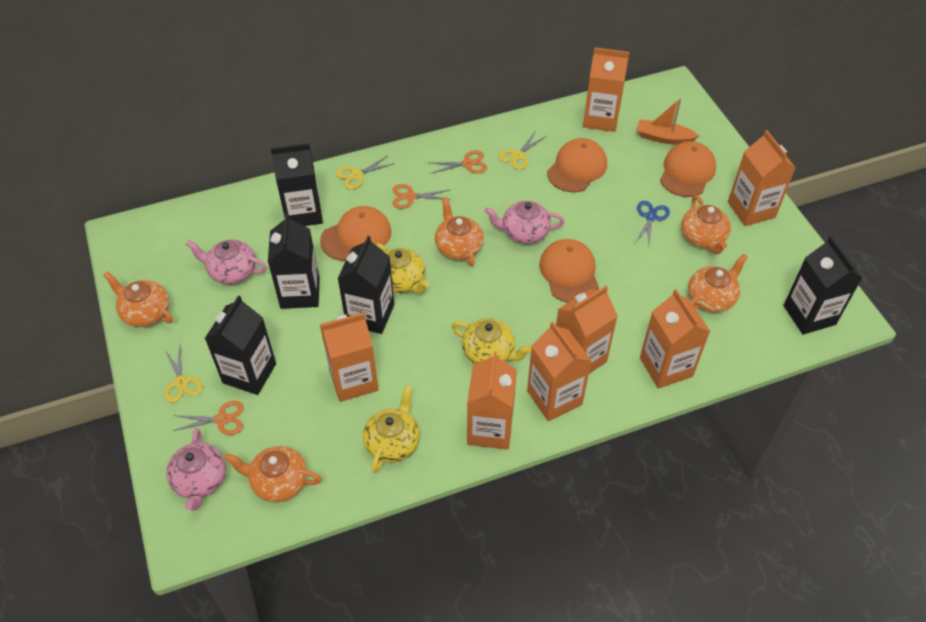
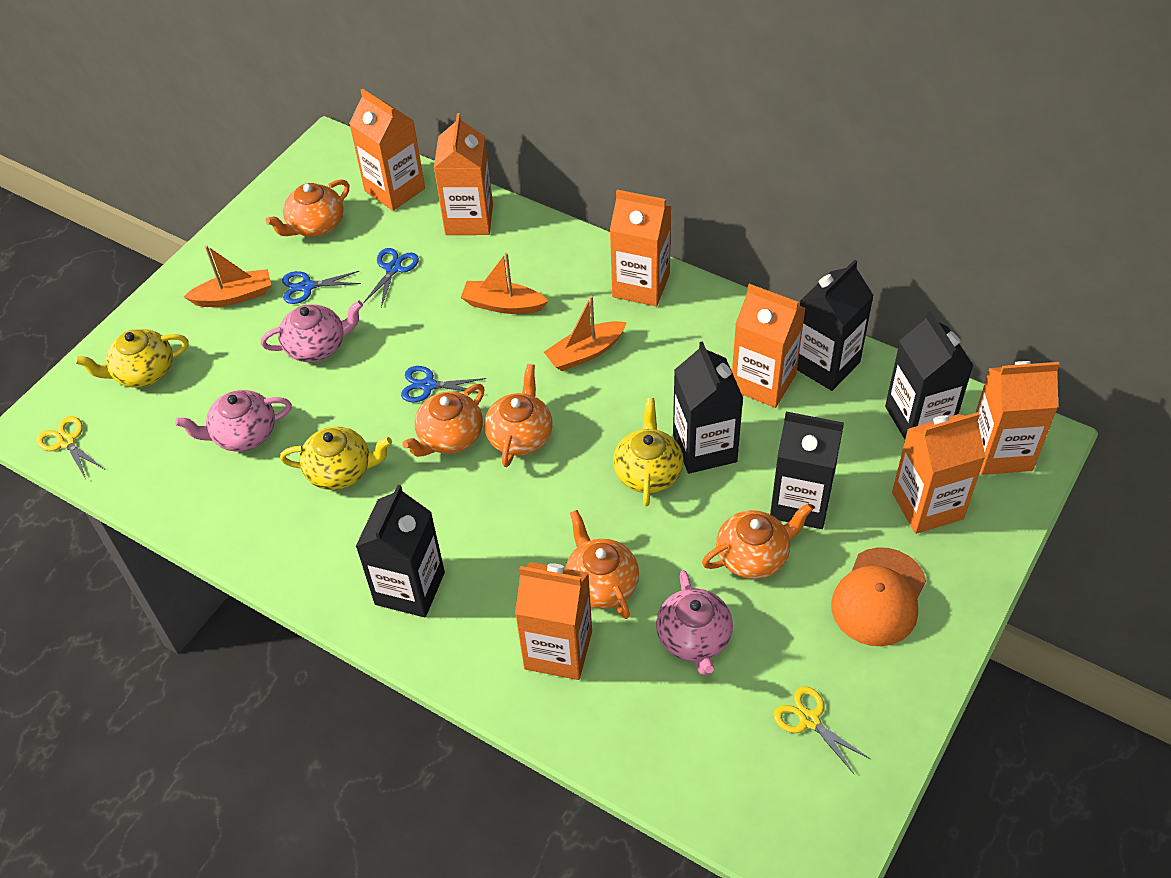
blue scissors: 1 -> 3
orange boat: 1 -> 3
orange cap: 4 -> 1
orange scissors: 3 -> 0
yellow scissors: 3 -> 2

